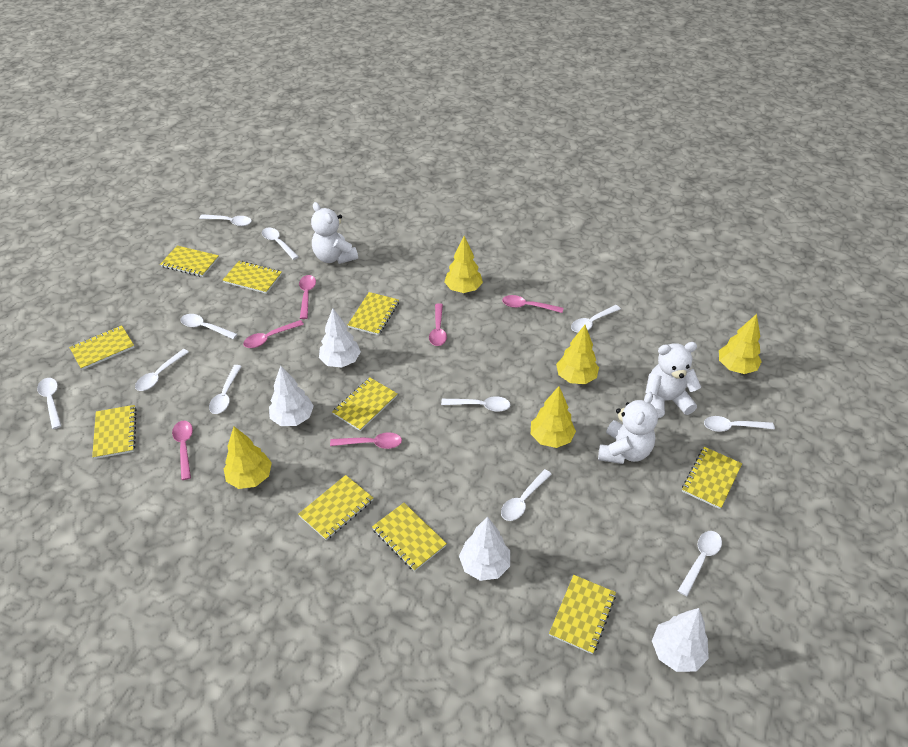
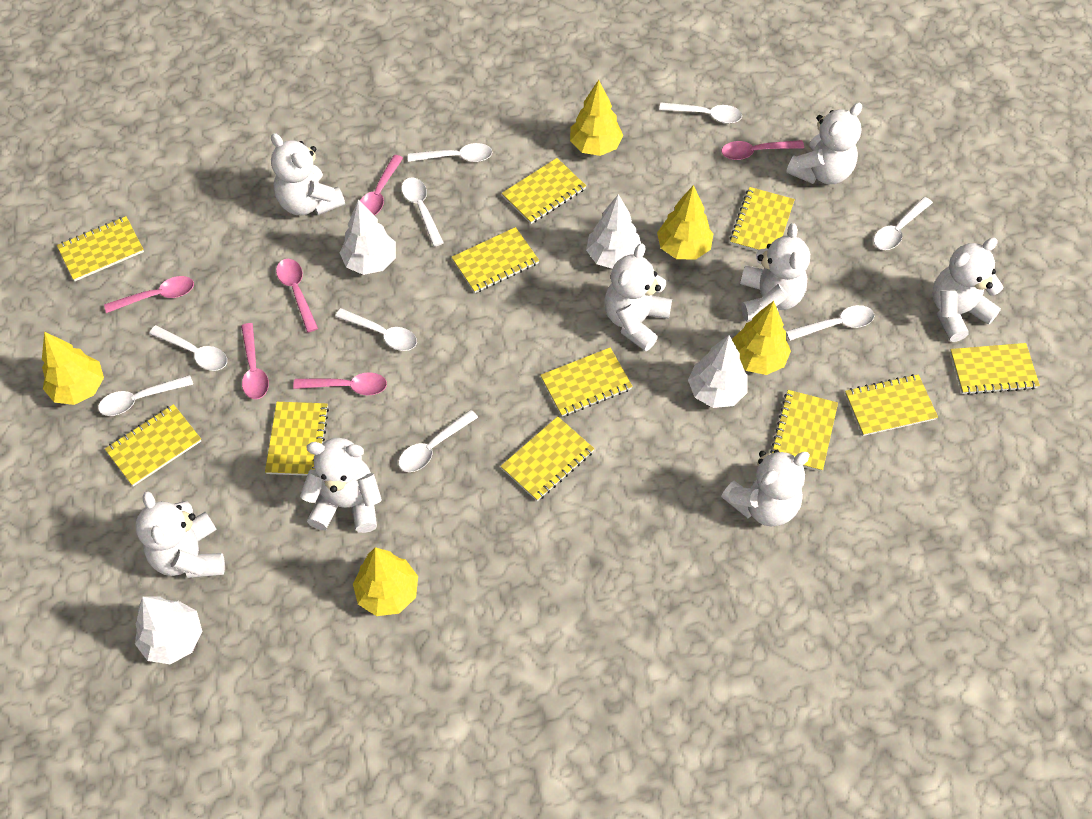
white spoon: 11 -> 9
white teddy bear: 3 -> 8
yellow notebook: 10 -> 11

